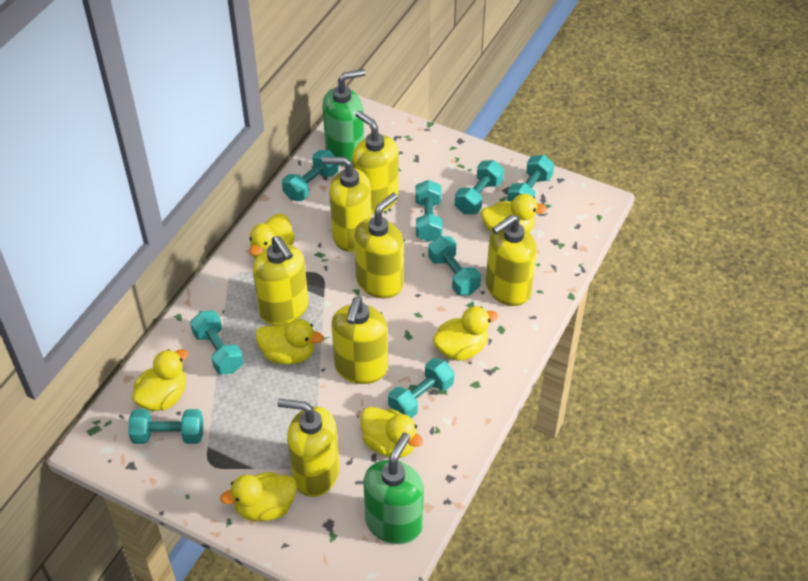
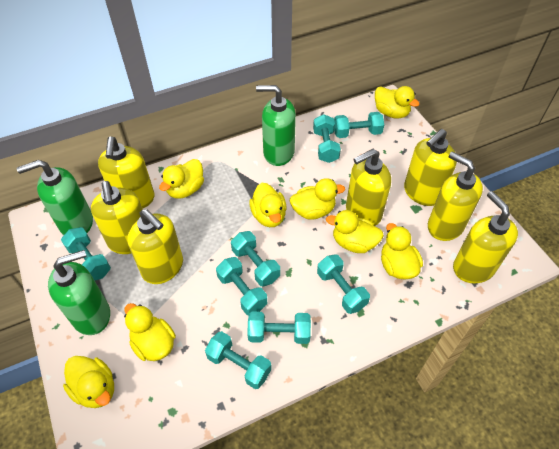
green soap dispenser: 2 -> 3
yellow duck: 7 -> 8

